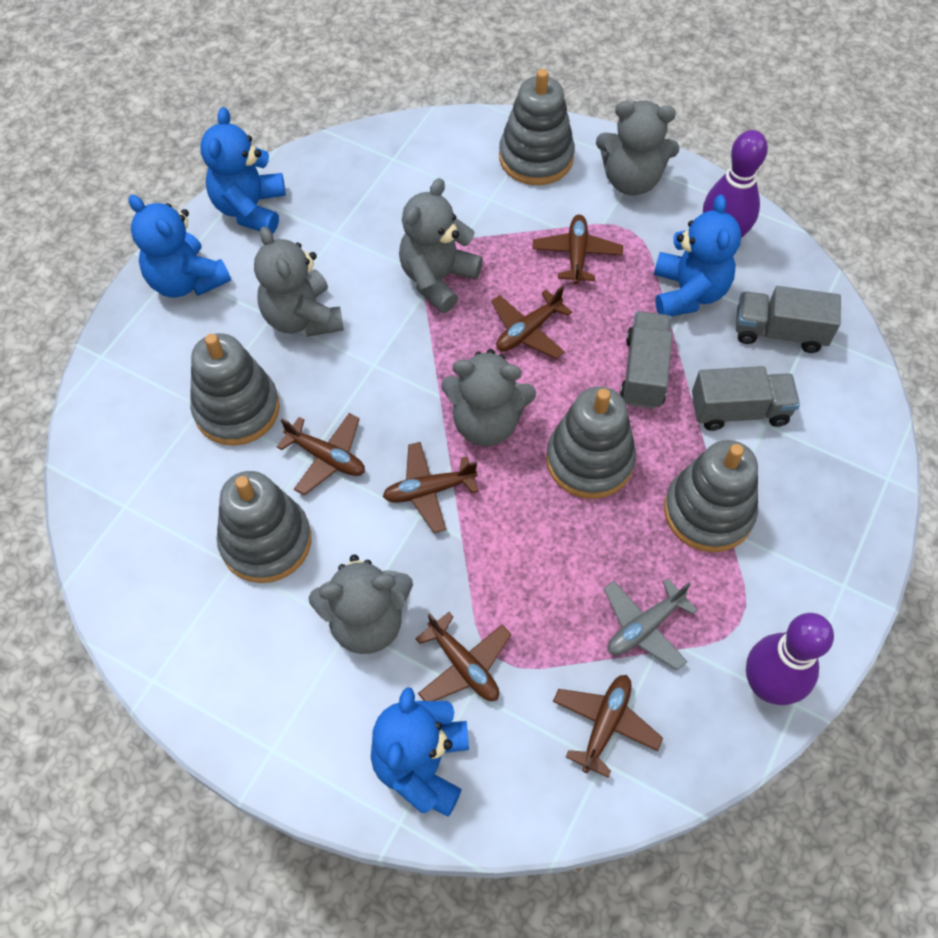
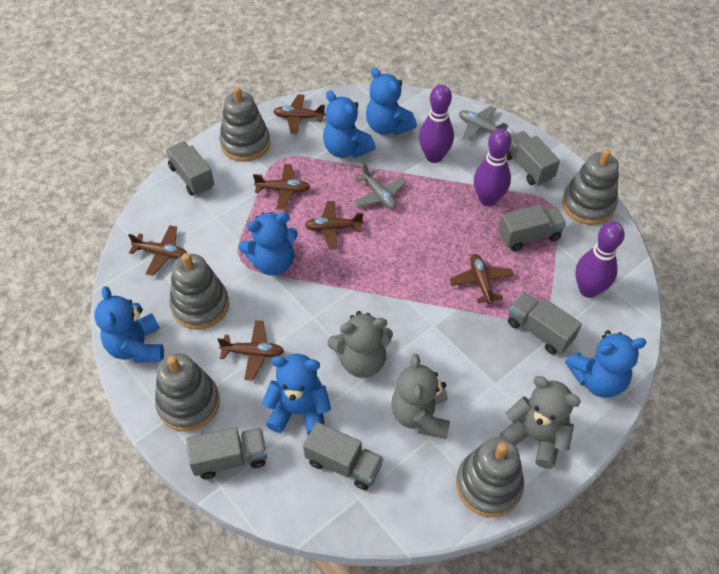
blue teddy bear: 4 -> 6
grey plane: 1 -> 2
grey teddy bear: 5 -> 3
grey truck: 3 -> 6
purple bowling pin: 2 -> 3

